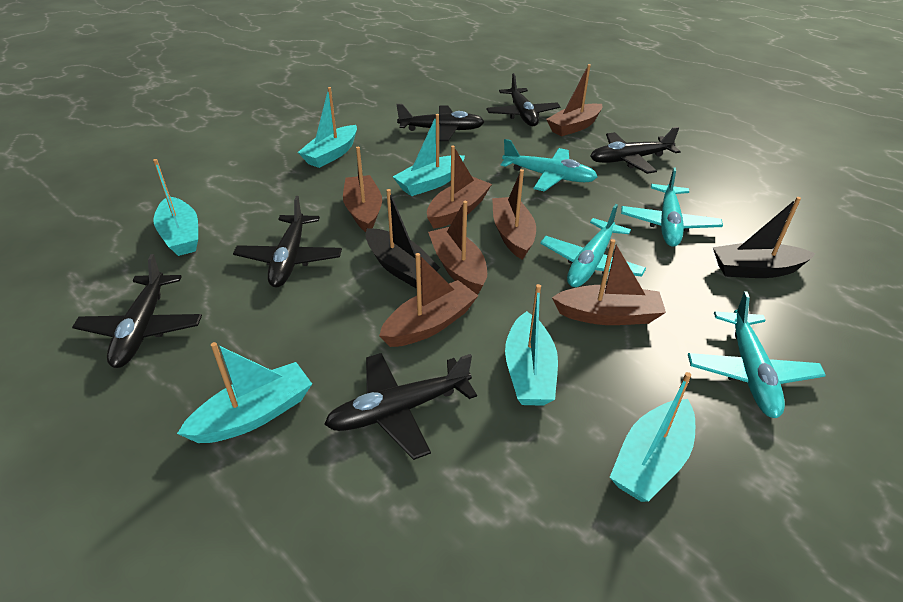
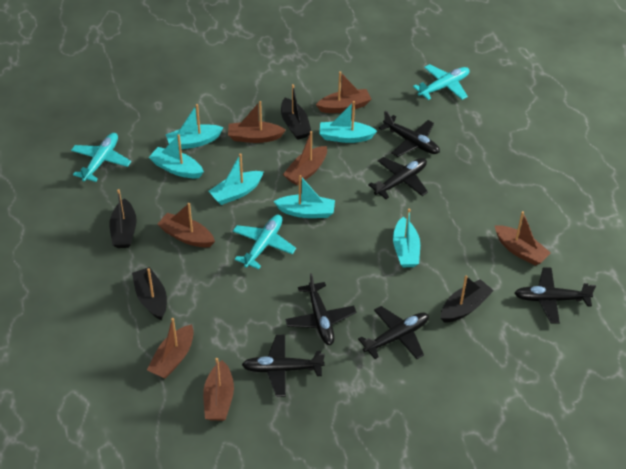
black boat: 2 -> 4
turquoise plane: 4 -> 3

